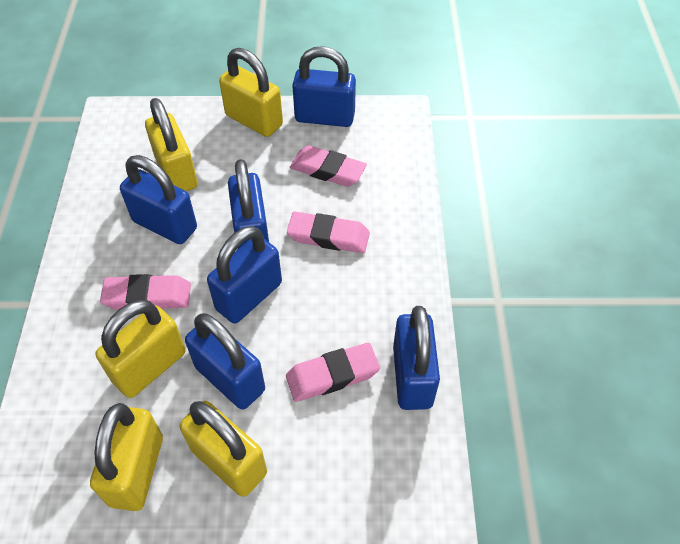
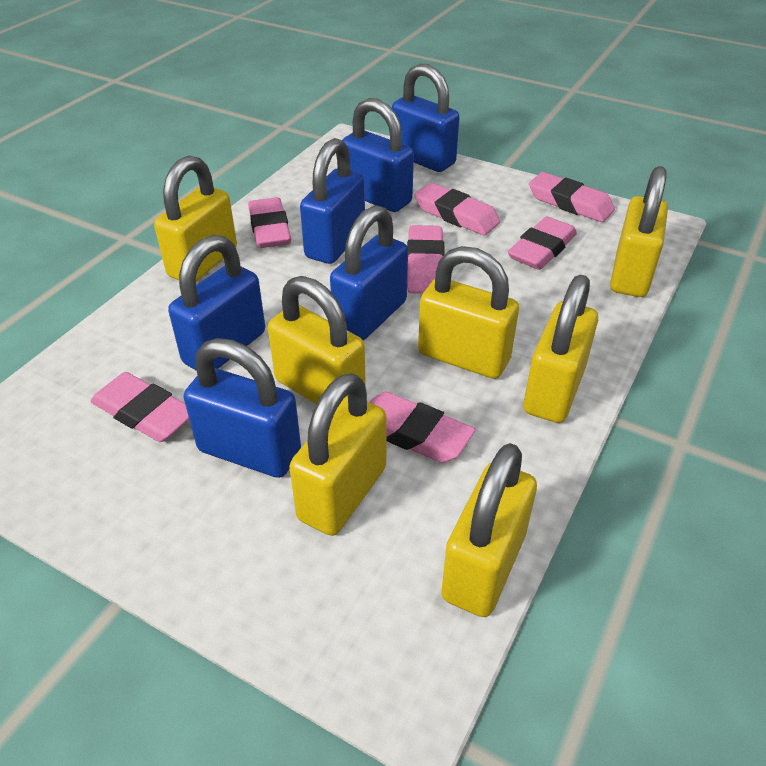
pink eraser: 4 -> 7
yellow padlock: 5 -> 7

